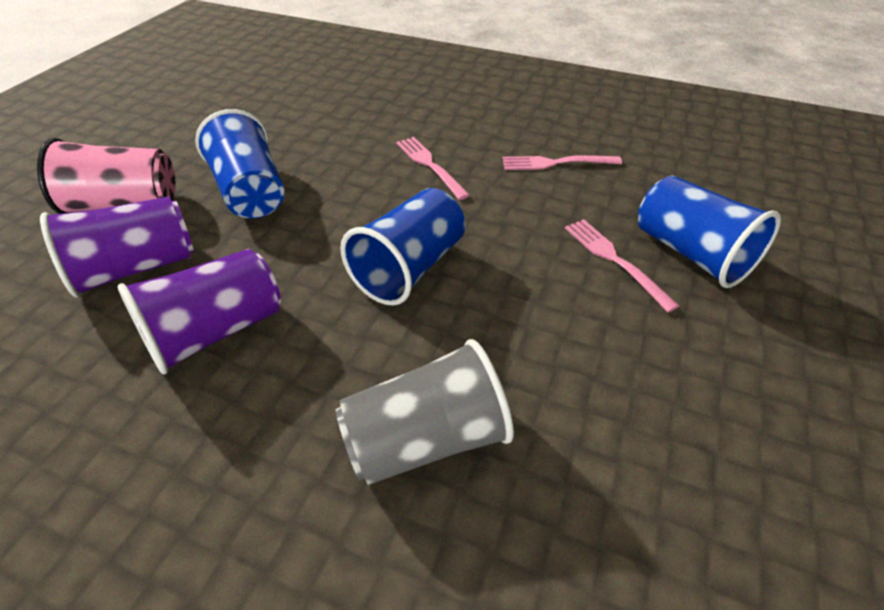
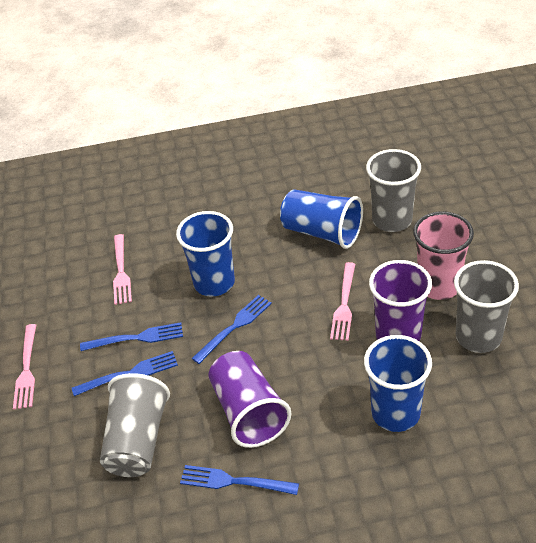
blue fork: 0 -> 4
grey cup: 1 -> 3

